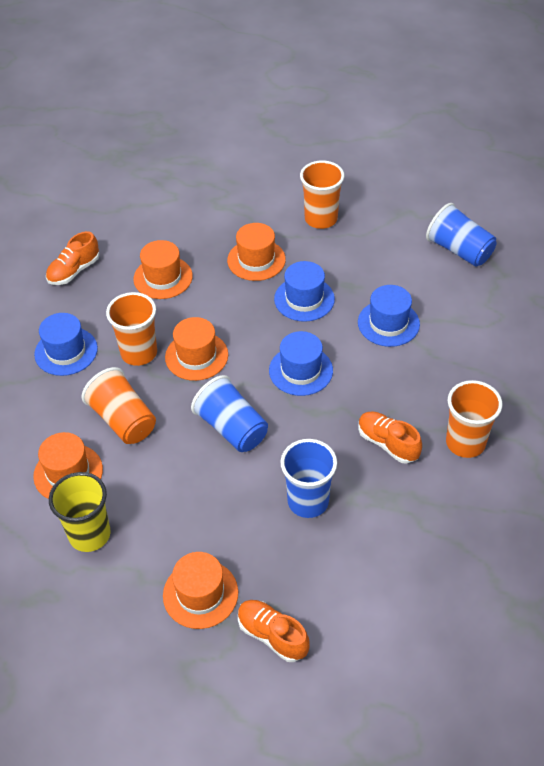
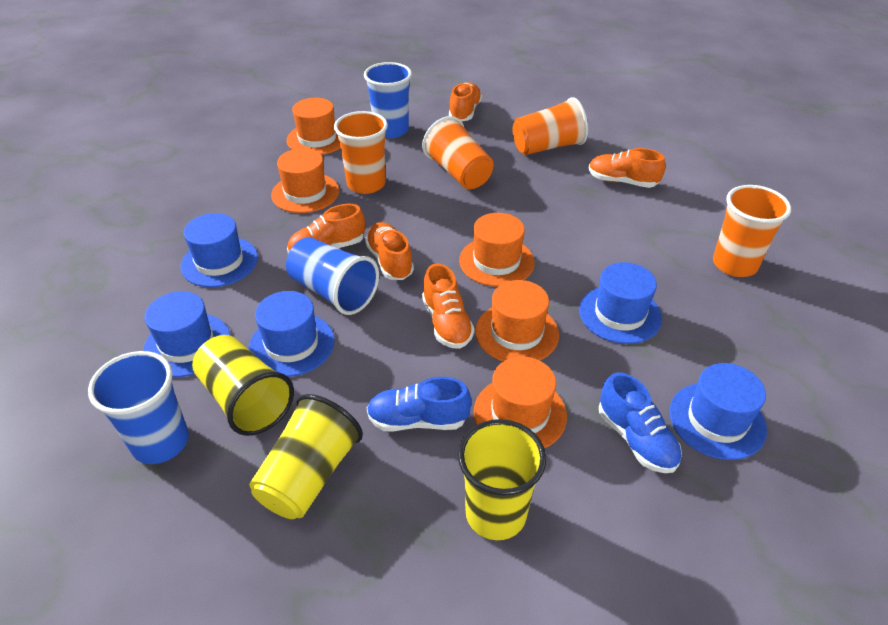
blue hat: 4 -> 5
blue shoe: 0 -> 2
orange shoe: 3 -> 5
yellow cup: 1 -> 3

